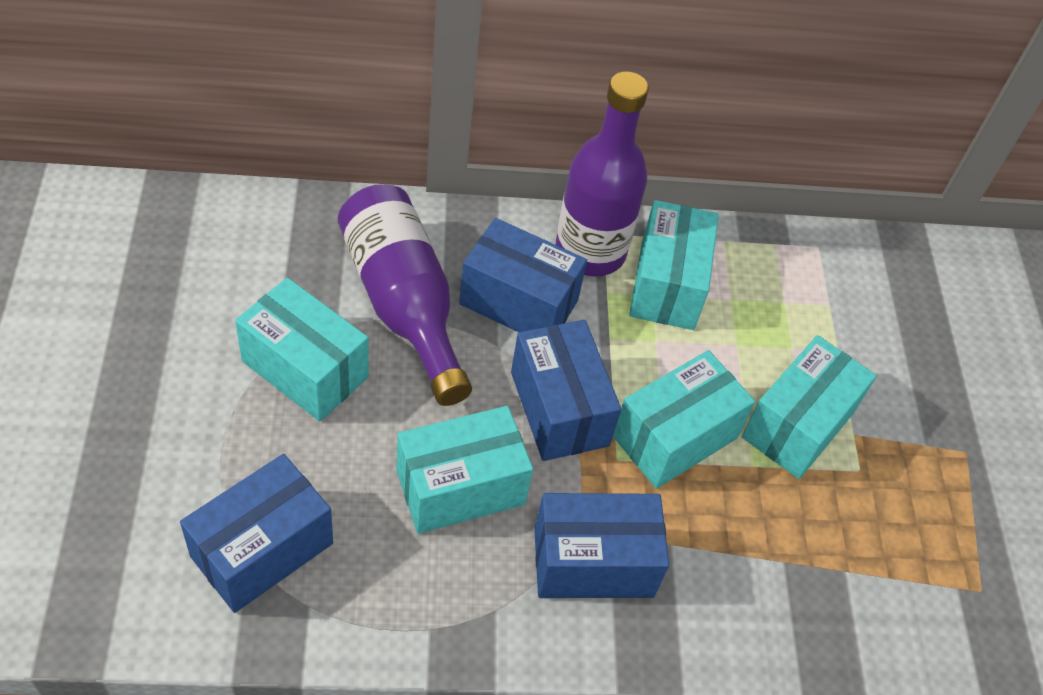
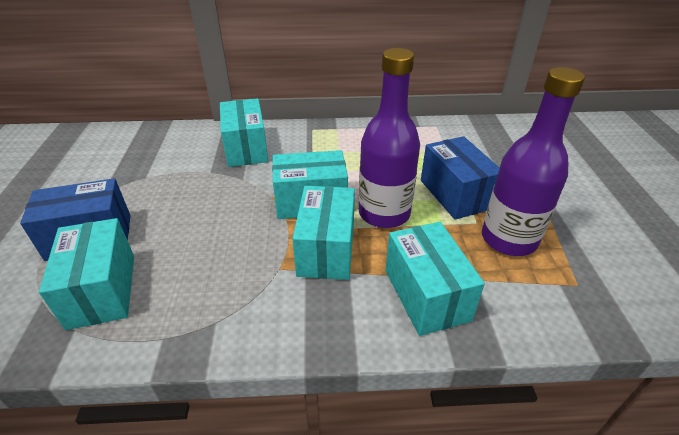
blue box: 4 -> 2

